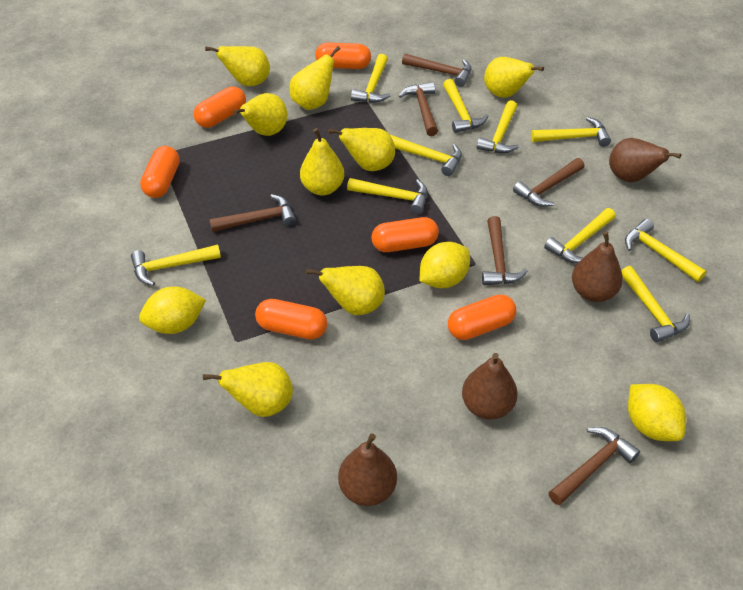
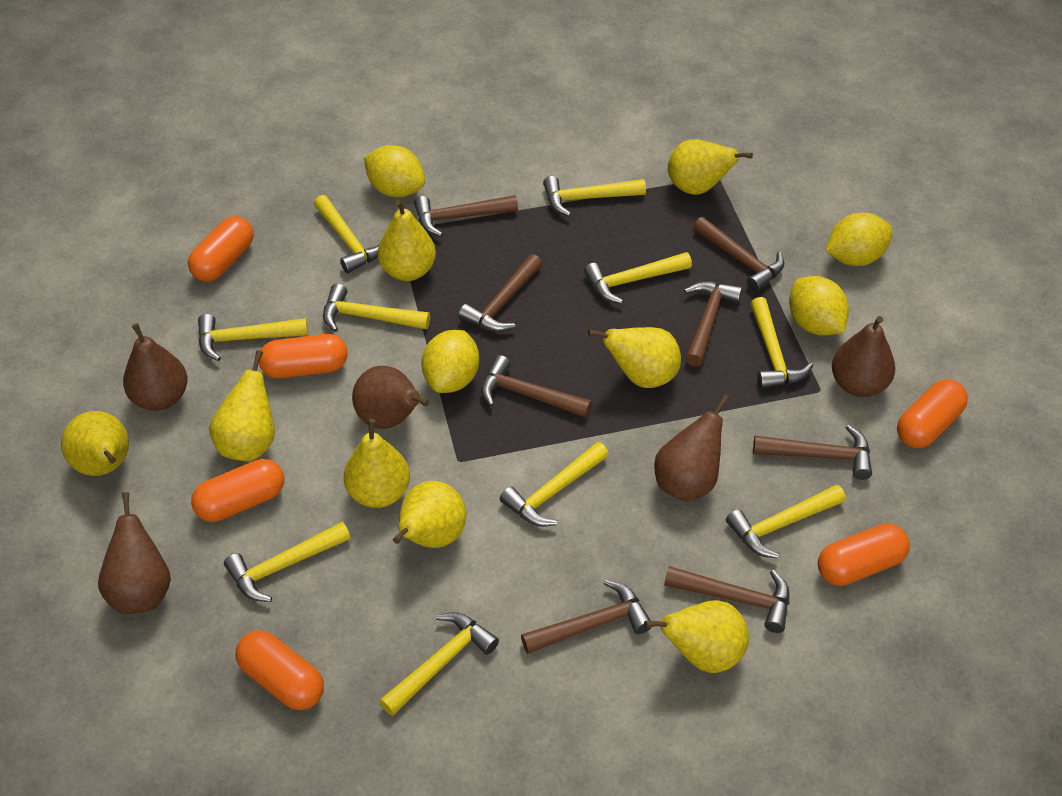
brown hammer: 6 -> 8
brown pear: 4 -> 5
yellow lemon: 3 -> 4

